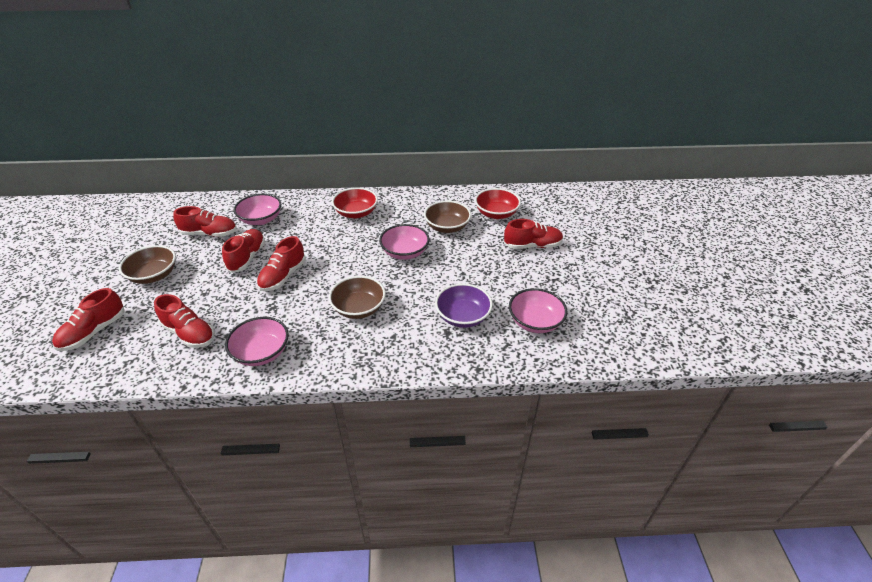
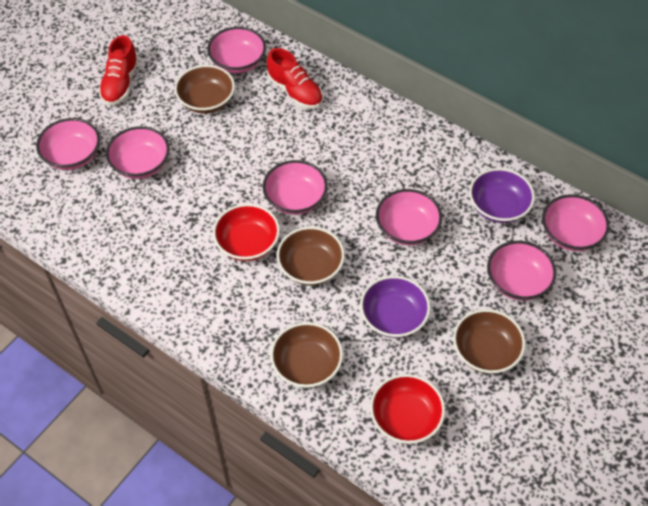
brown bowl: 3 -> 4
pink bowl: 4 -> 7
purple bowl: 1 -> 2
red shoe: 6 -> 2

